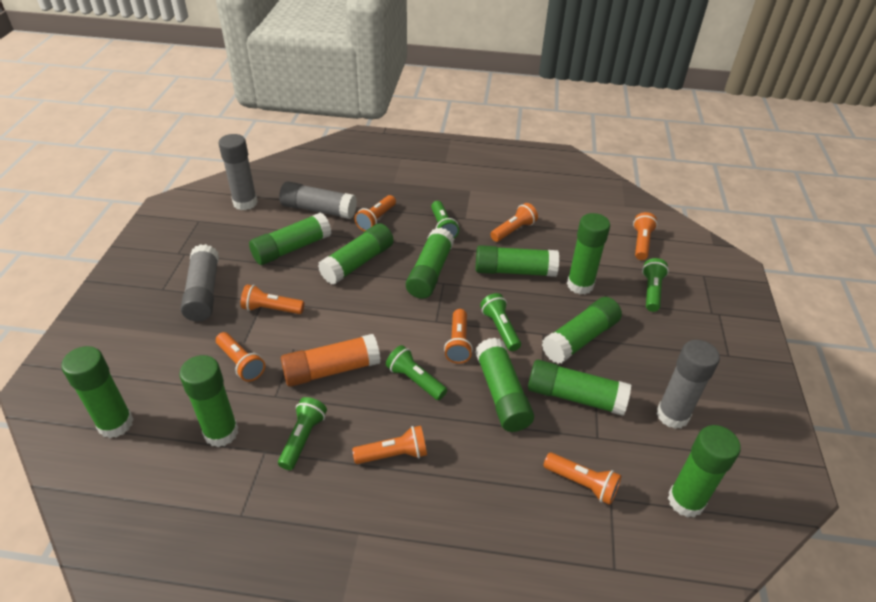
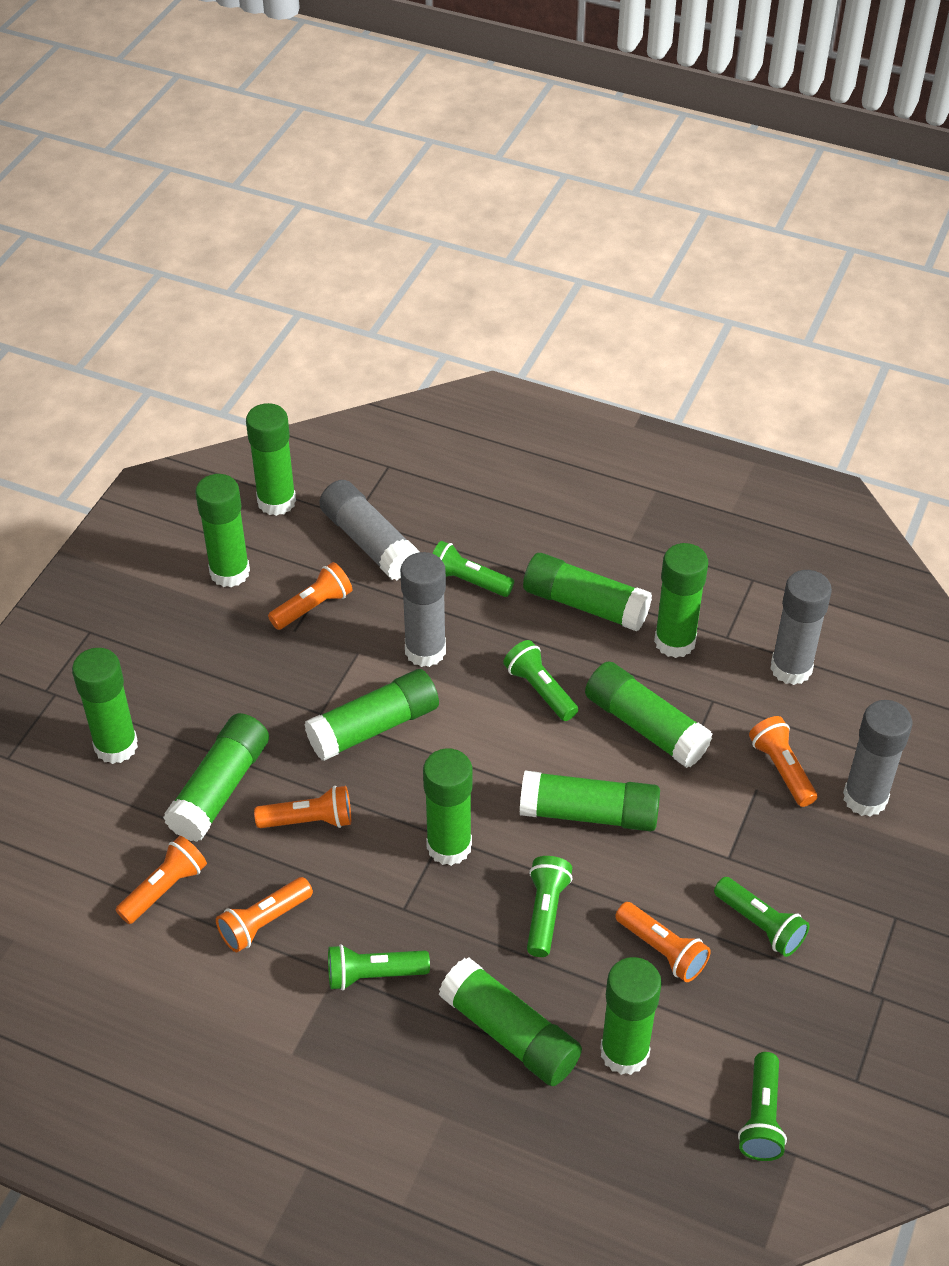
green flashlight: 5 -> 6
green glue stick: 11 -> 12
orange flashlight: 8 -> 6
orange glue stick: 1 -> 0

